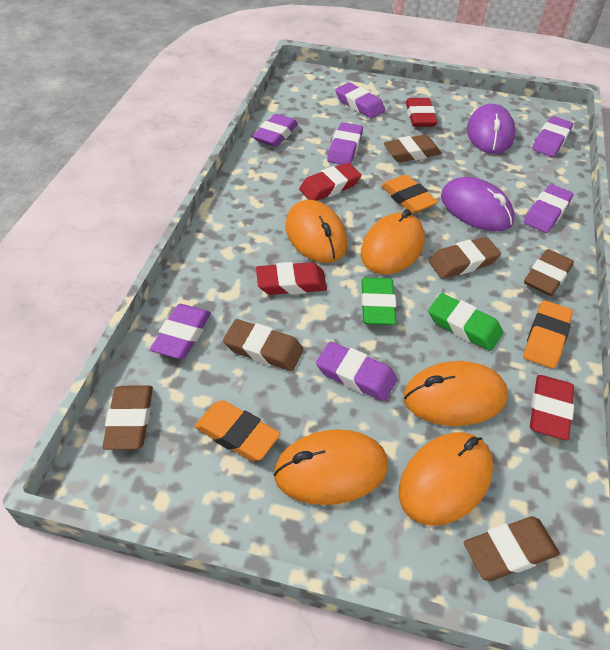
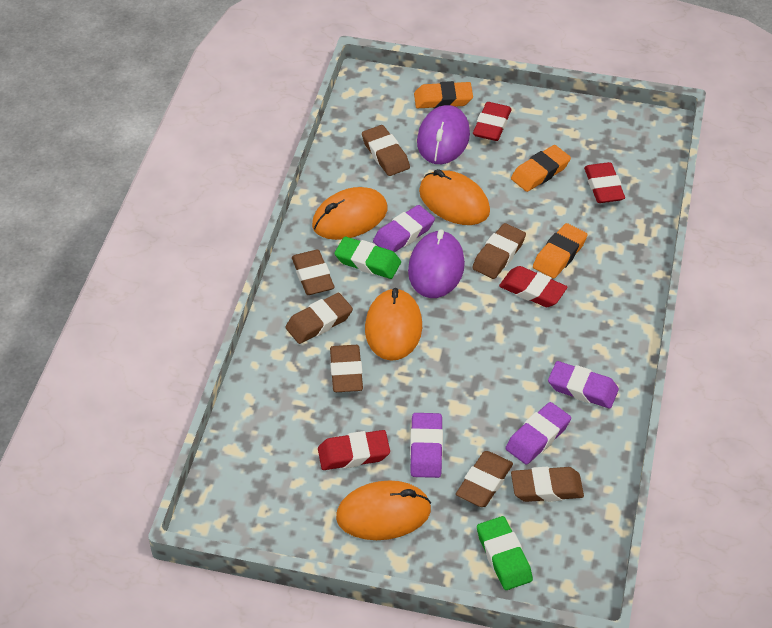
brown eraser: 6 -> 7
orange mouse: 5 -> 4
purple eraser: 7 -> 4

